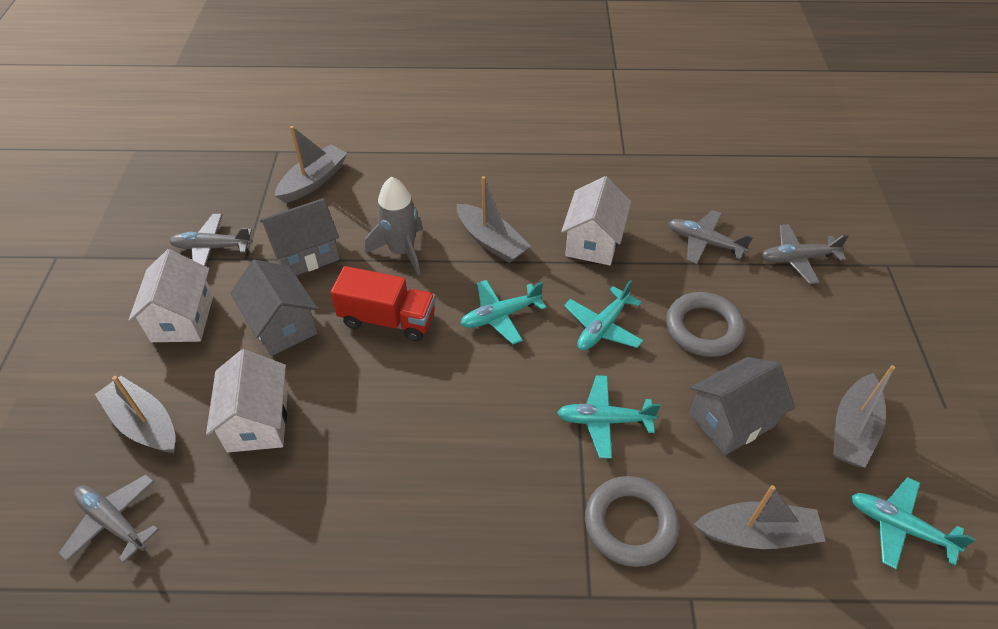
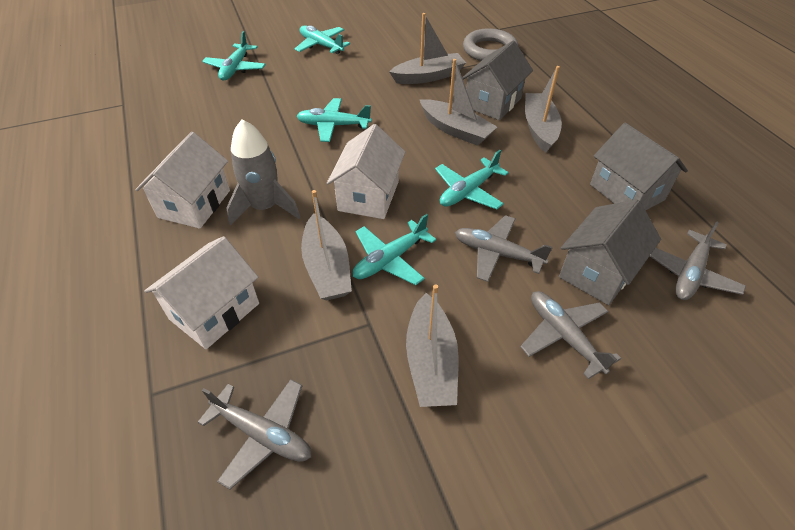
grey ring: 2 -> 1
red truck: 1 -> 0
turquoise plane: 4 -> 5

